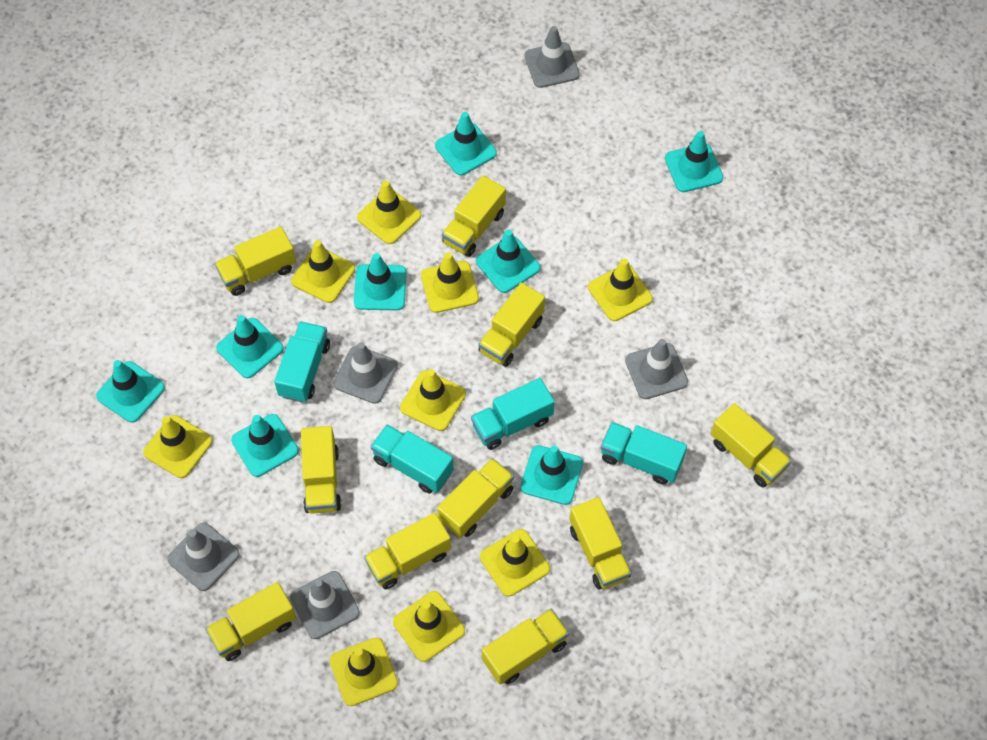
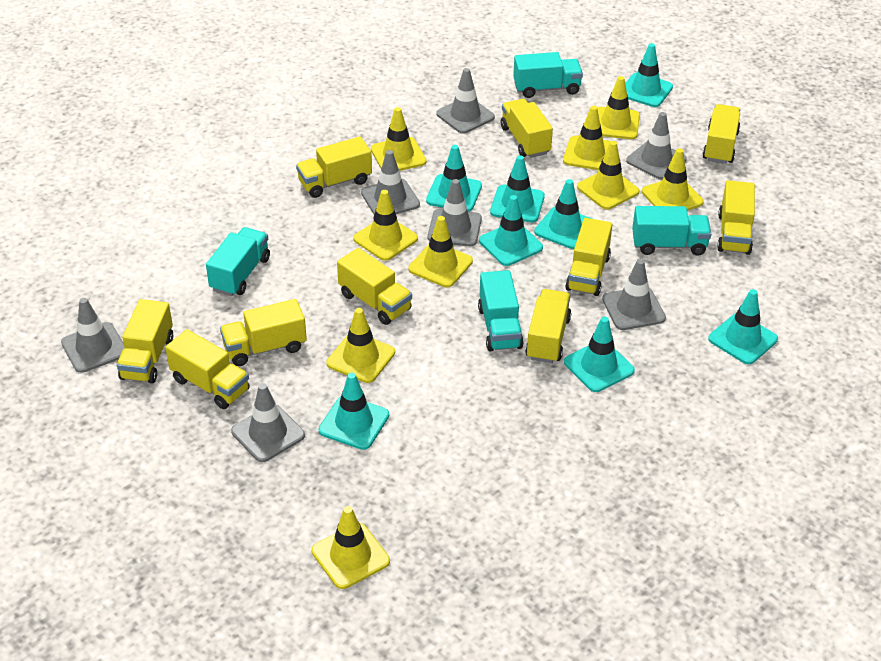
grey traffic cone: 5 -> 7

